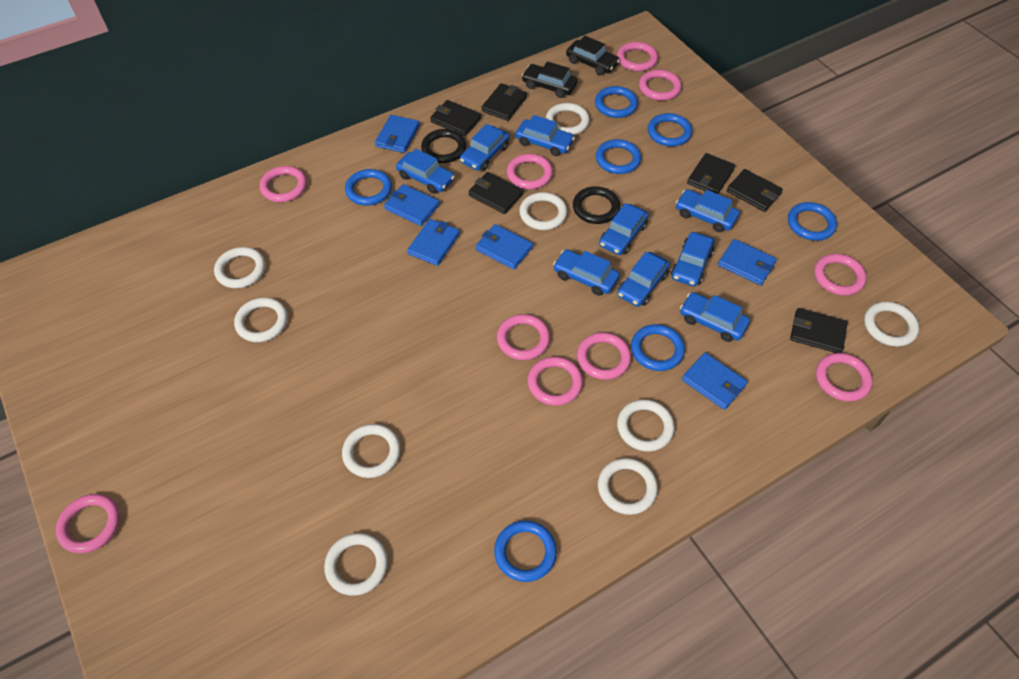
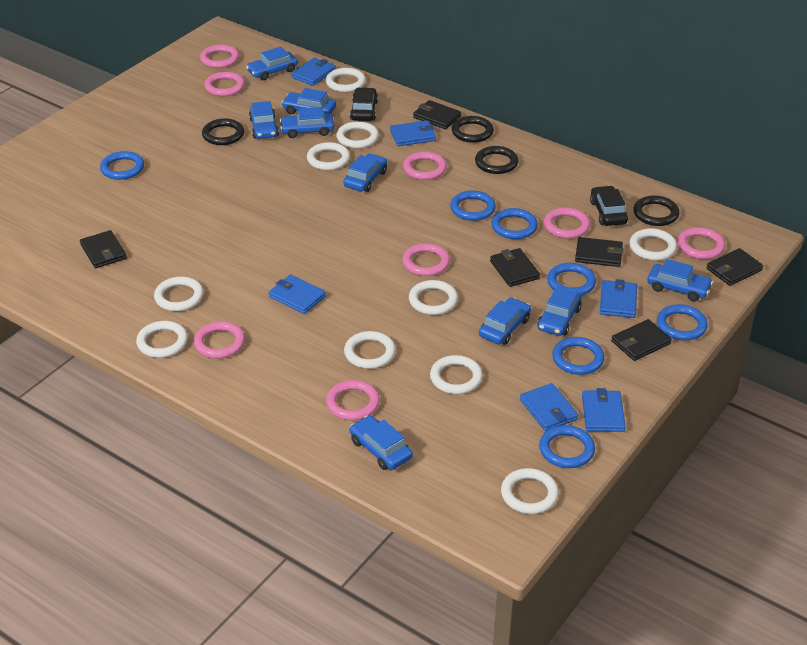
black ring: 2 -> 4
pink ring: 10 -> 8
white ring: 9 -> 10

